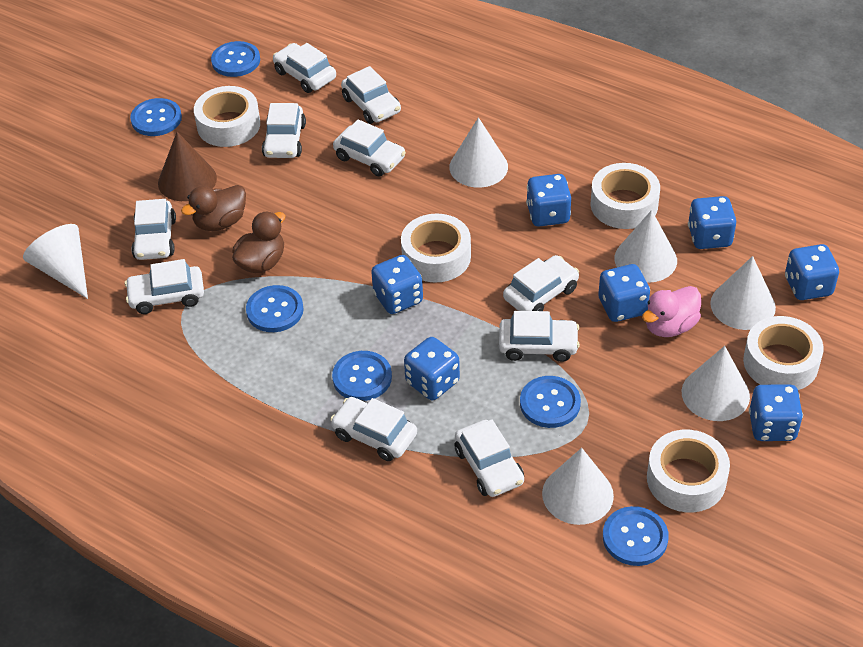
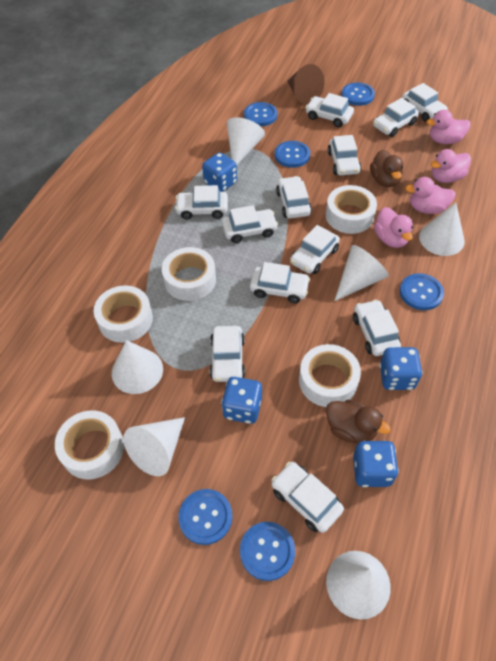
blue dice: 7 -> 4
pink duck: 1 -> 4
white car: 10 -> 12

